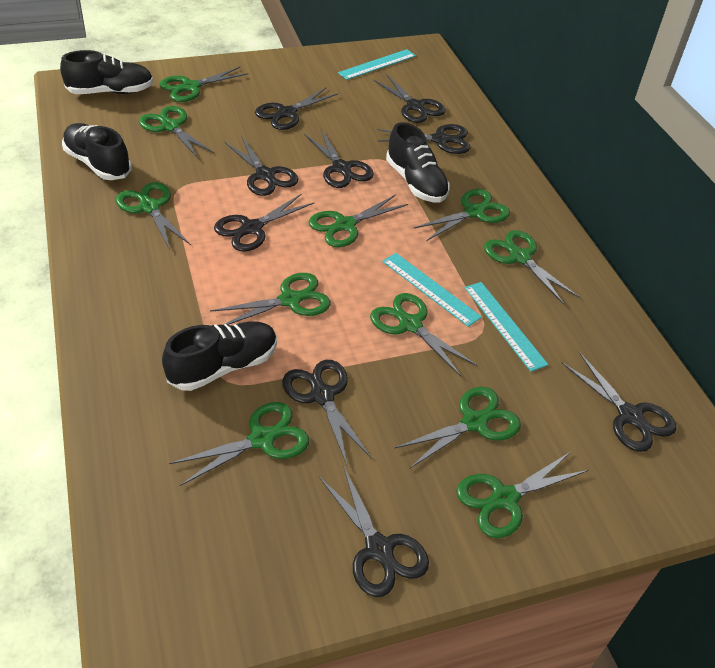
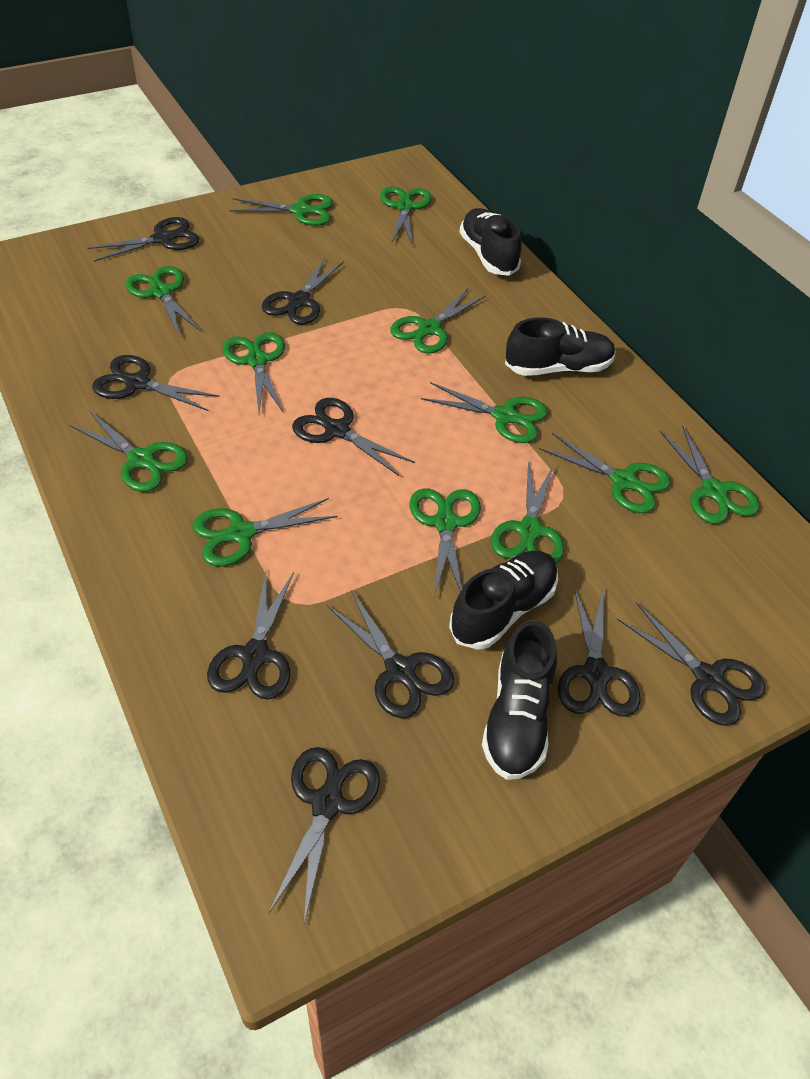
green scissors: 11 -> 12
turquoise ruler: 3 -> 0

